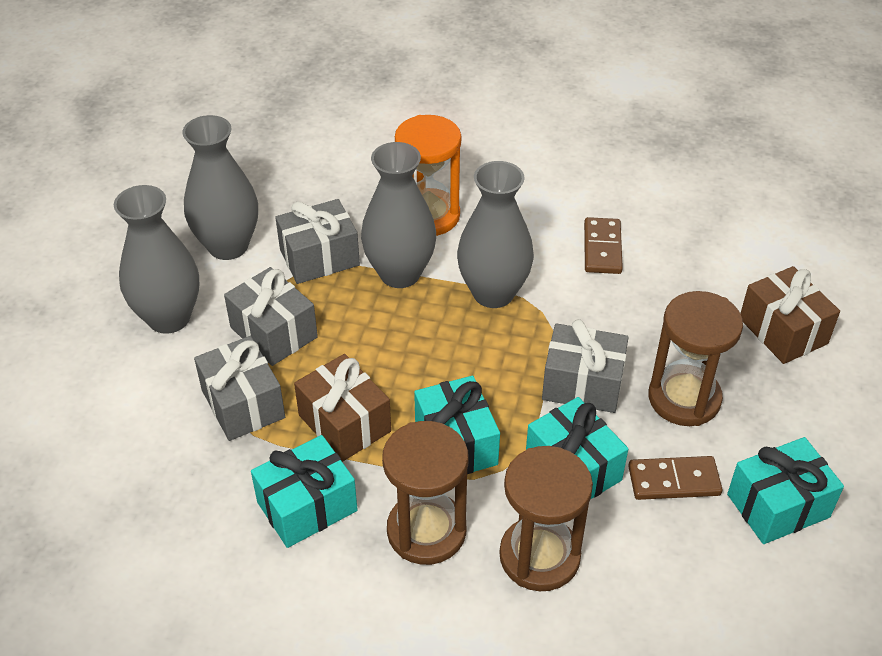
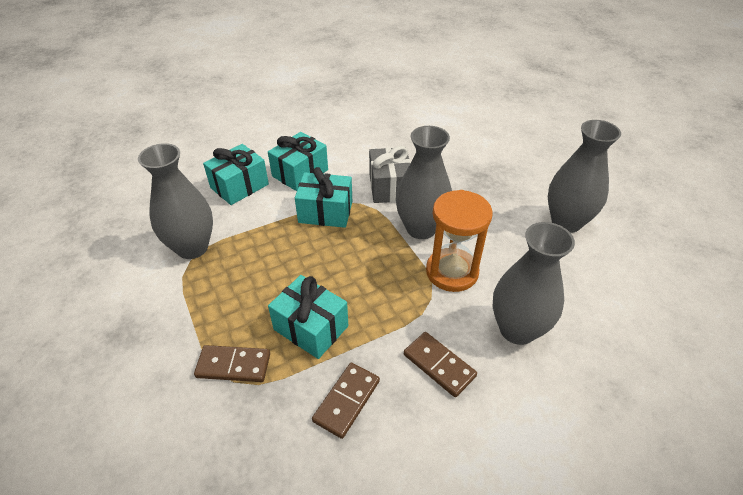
brown domino: 2 -> 3
brown gift: 2 -> 0
brown hourglass: 3 -> 0
grey gift: 4 -> 1

